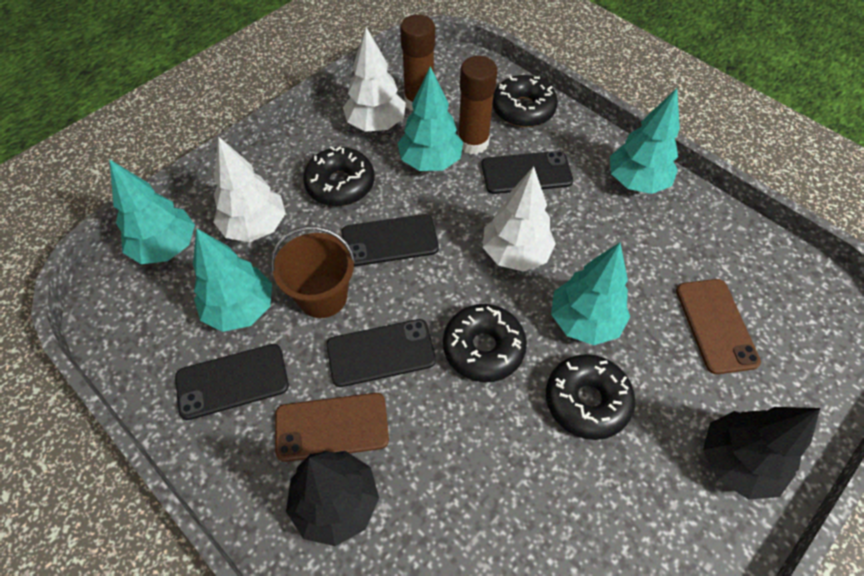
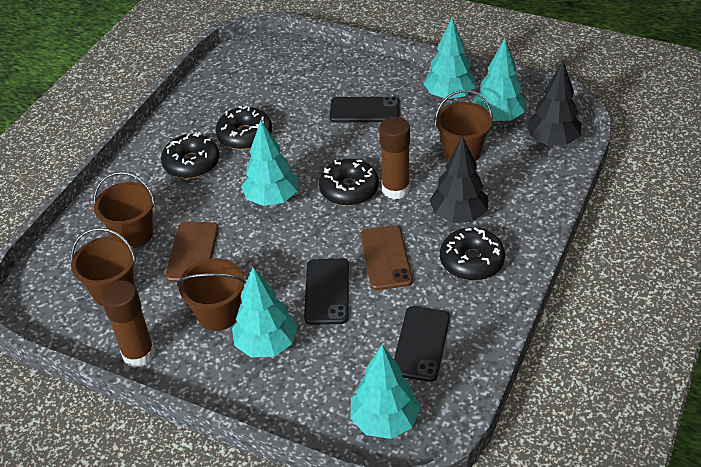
black phone: 4 -> 3
brown bucket: 1 -> 4
white tree: 3 -> 0

